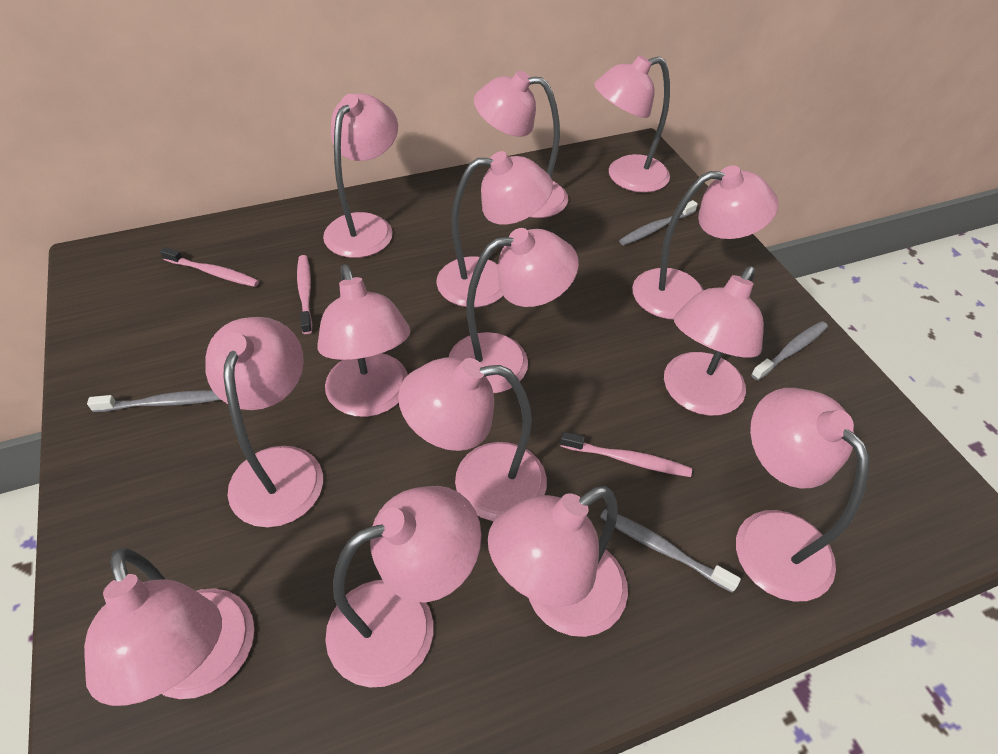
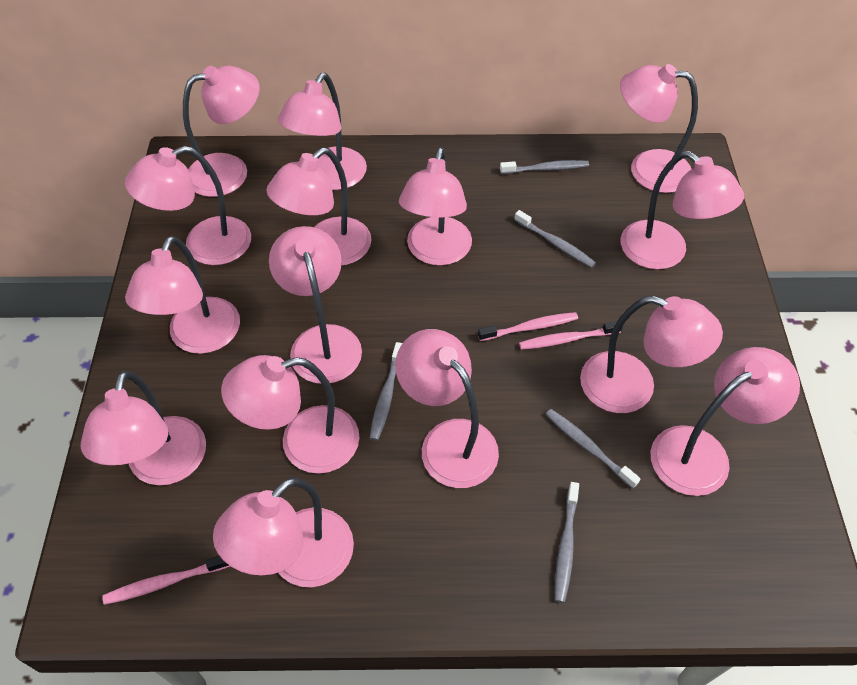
grey toothbrush: 4 -> 5
pink lamp: 14 -> 15

